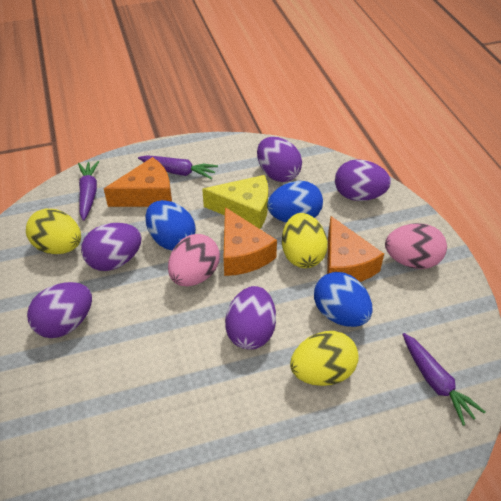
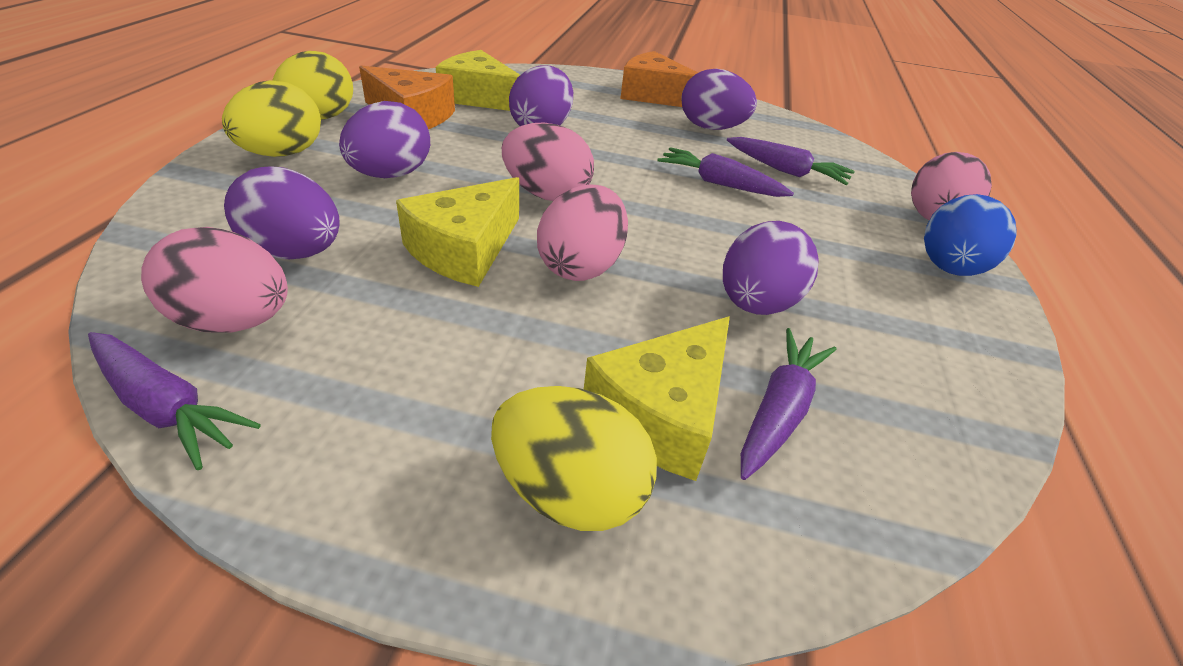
blue egg: 3 -> 1
orange cheese: 3 -> 2
pink egg: 2 -> 4
purple carrot: 3 -> 4
yellow cheese: 1 -> 3

